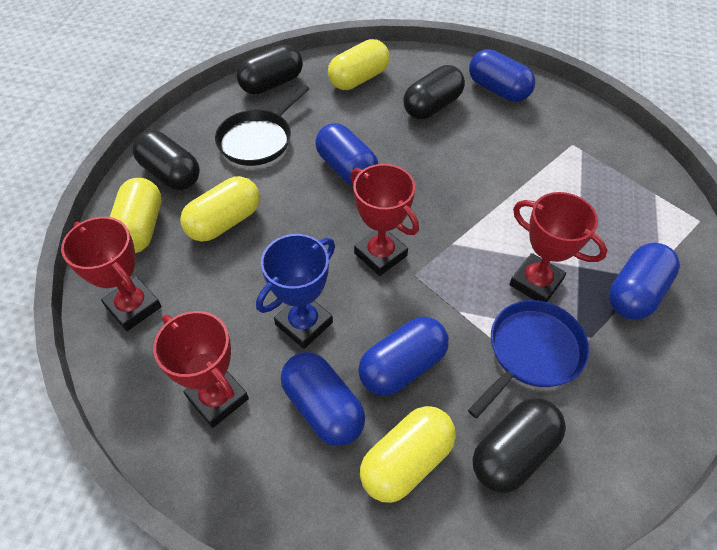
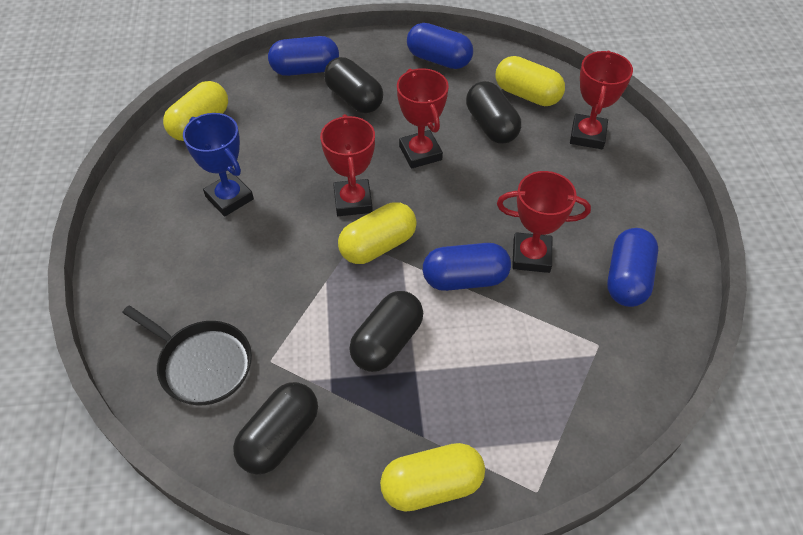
blue capsule: 5 -> 4
blue pan: 1 -> 0

